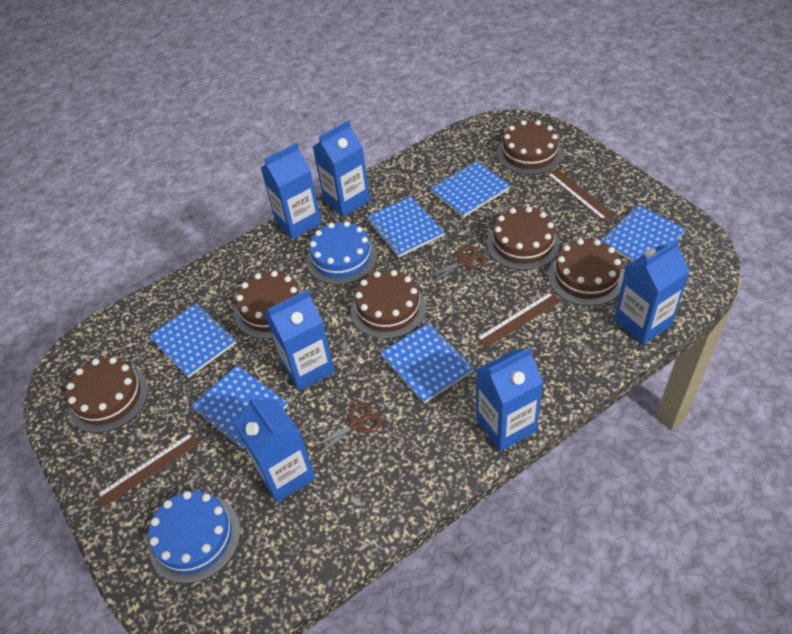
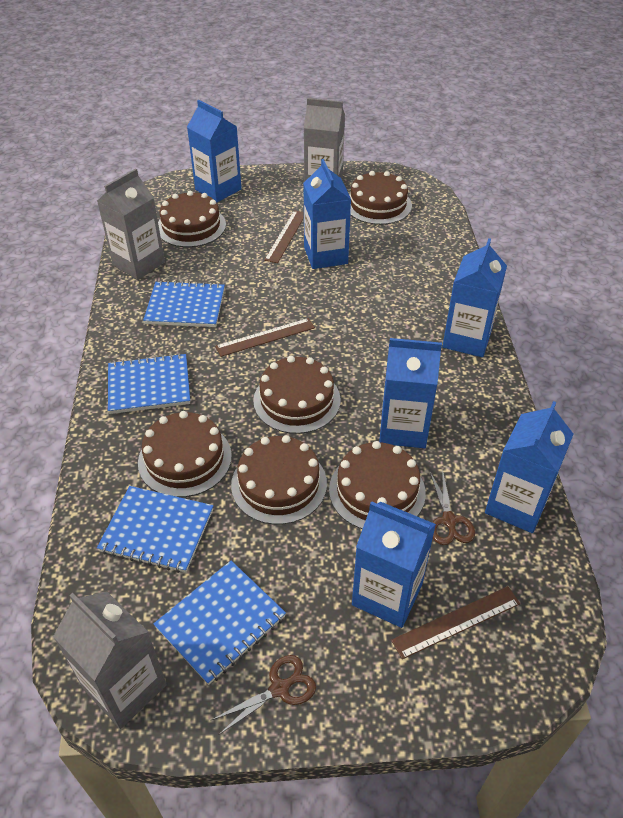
blue cake: 2 -> 0
blue notebook: 6 -> 4
grey carton: 0 -> 3

